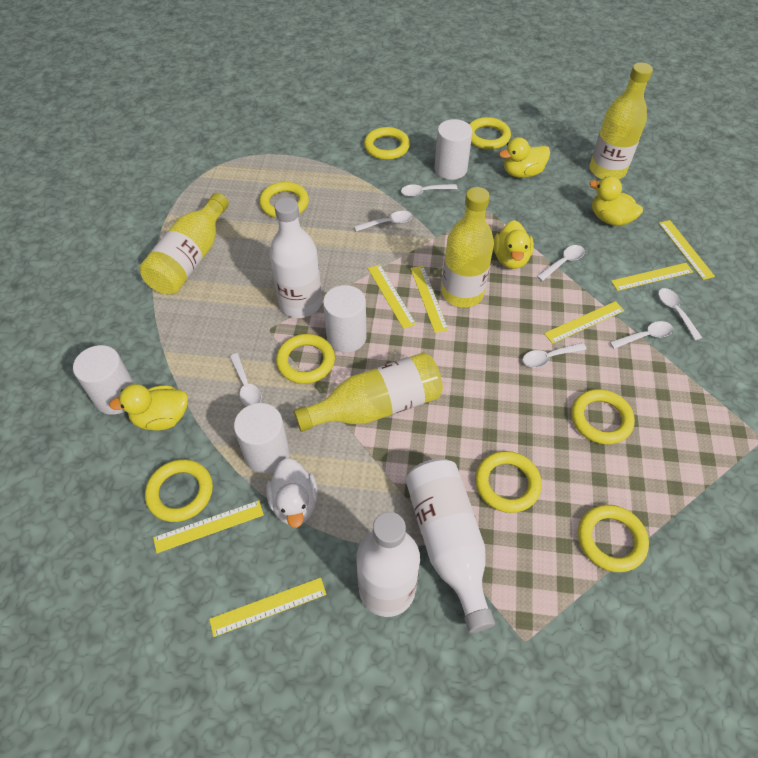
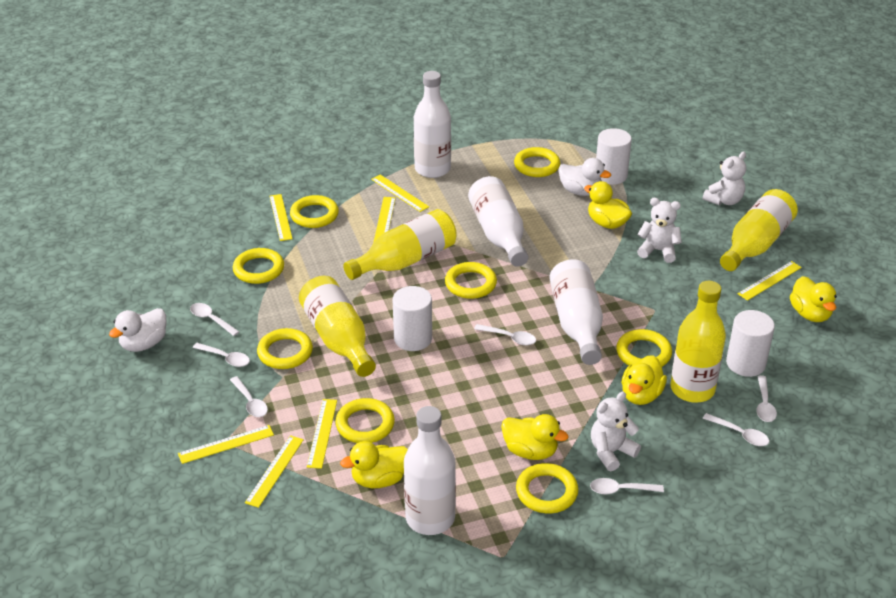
white bottle: 3 -> 4
white cylinder: 4 -> 3
white duck: 1 -> 2
white teddy bear: 0 -> 3
yellow duck: 4 -> 5

